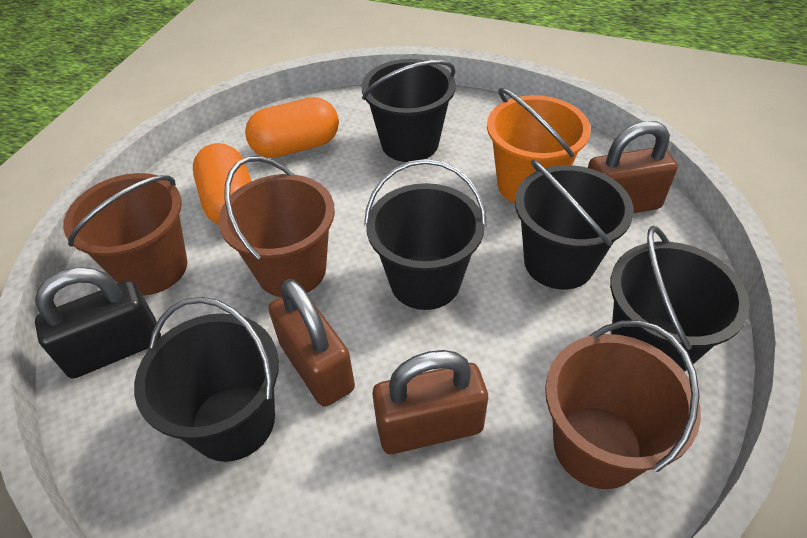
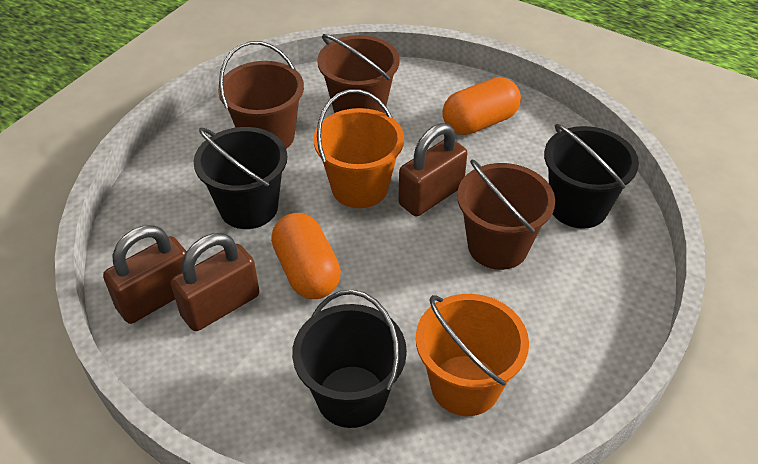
black bucket: 5 -> 3
black padlock: 1 -> 0
orange bucket: 1 -> 2

